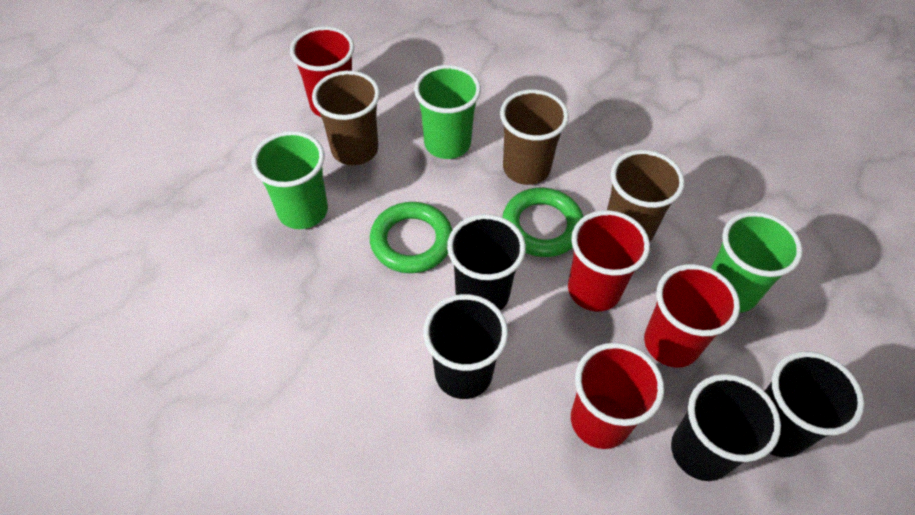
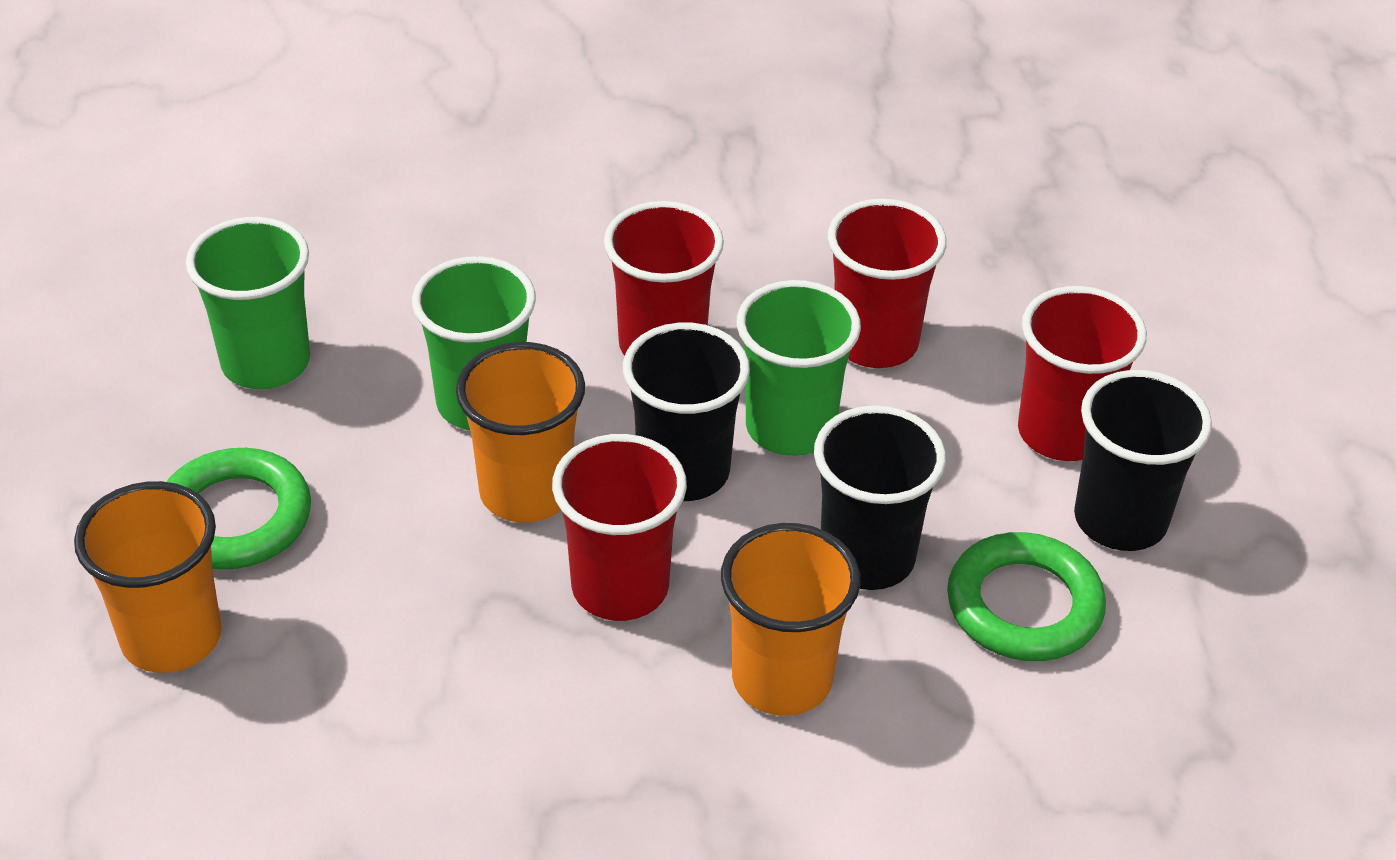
black cup: 4 -> 3
brown cup: 3 -> 0
orange cup: 0 -> 3

